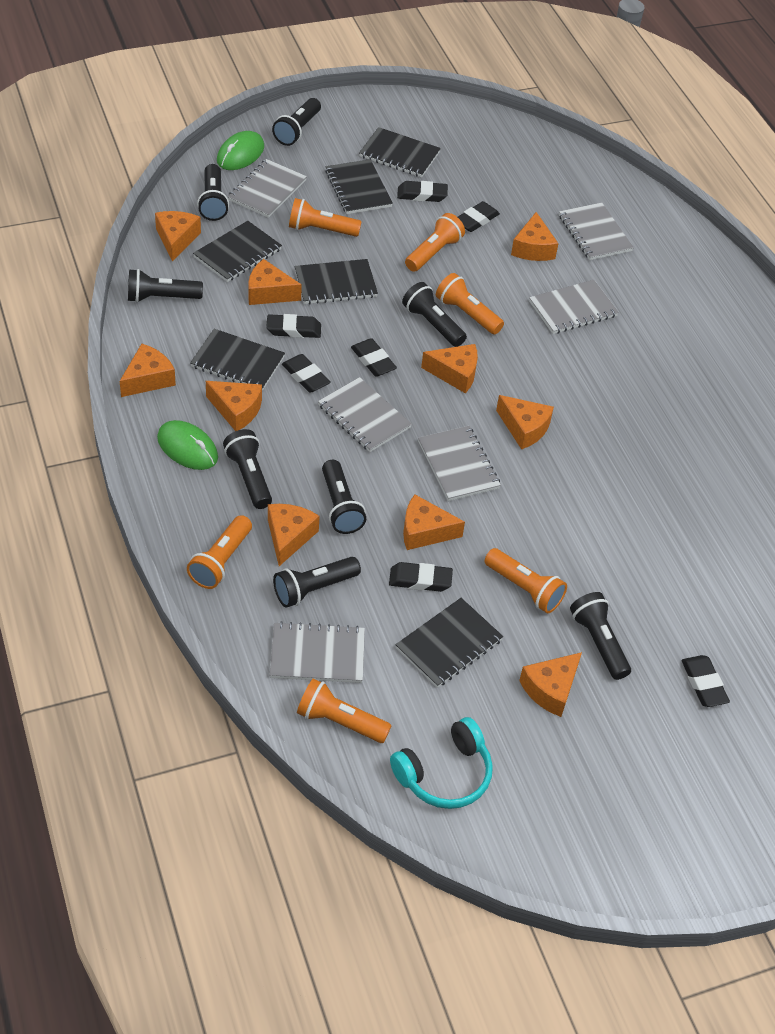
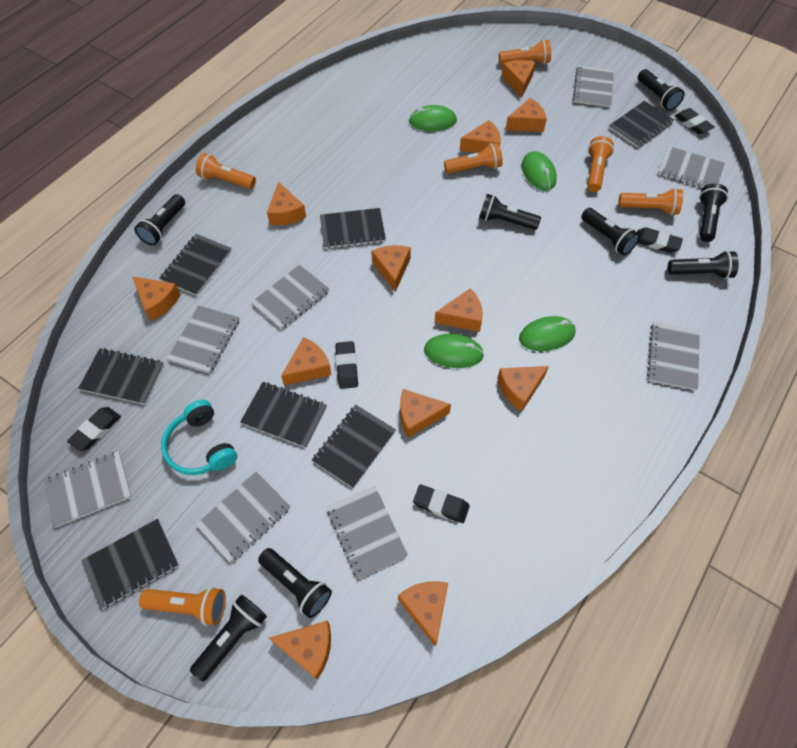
black eraser: 7 -> 5
black notebook: 6 -> 7
green mouse: 2 -> 4
grey notebook: 6 -> 8
orange cheese: 10 -> 12

